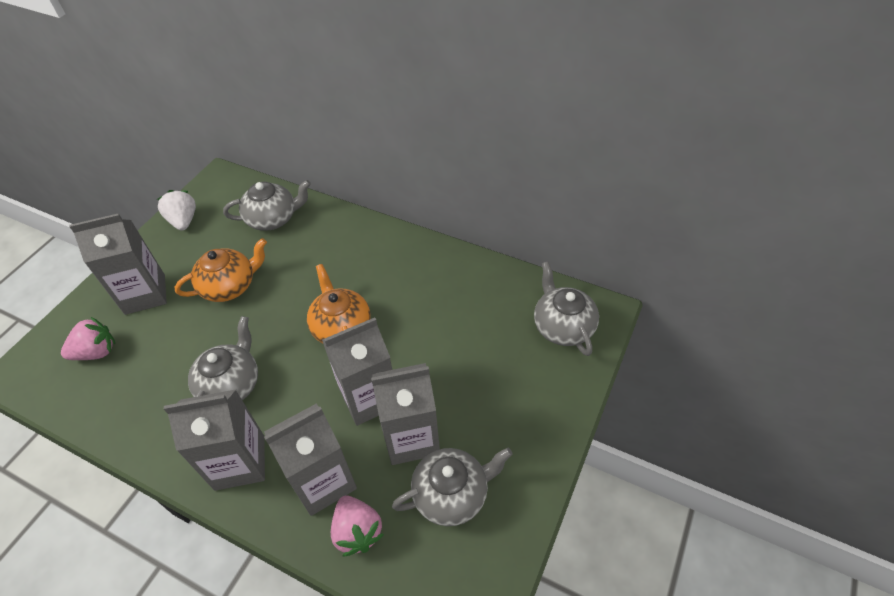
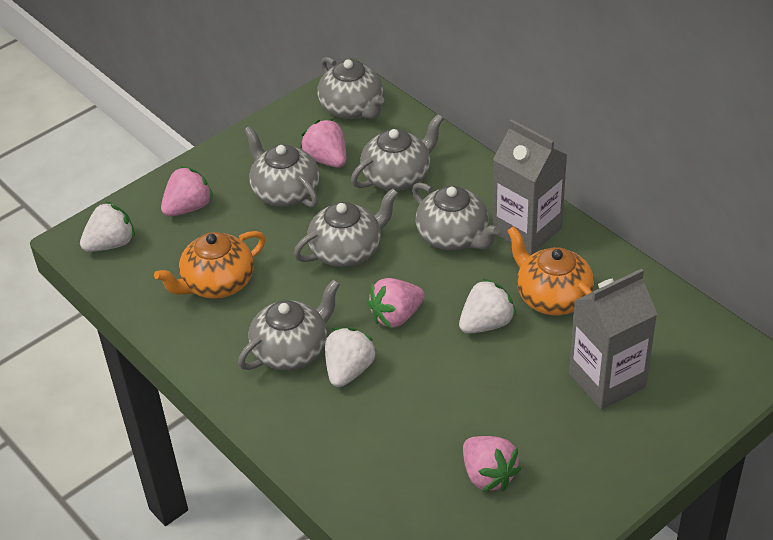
grey carton: 5 -> 2
grey teapot: 4 -> 6
pink strawberry: 2 -> 4
white strawberry: 1 -> 3

